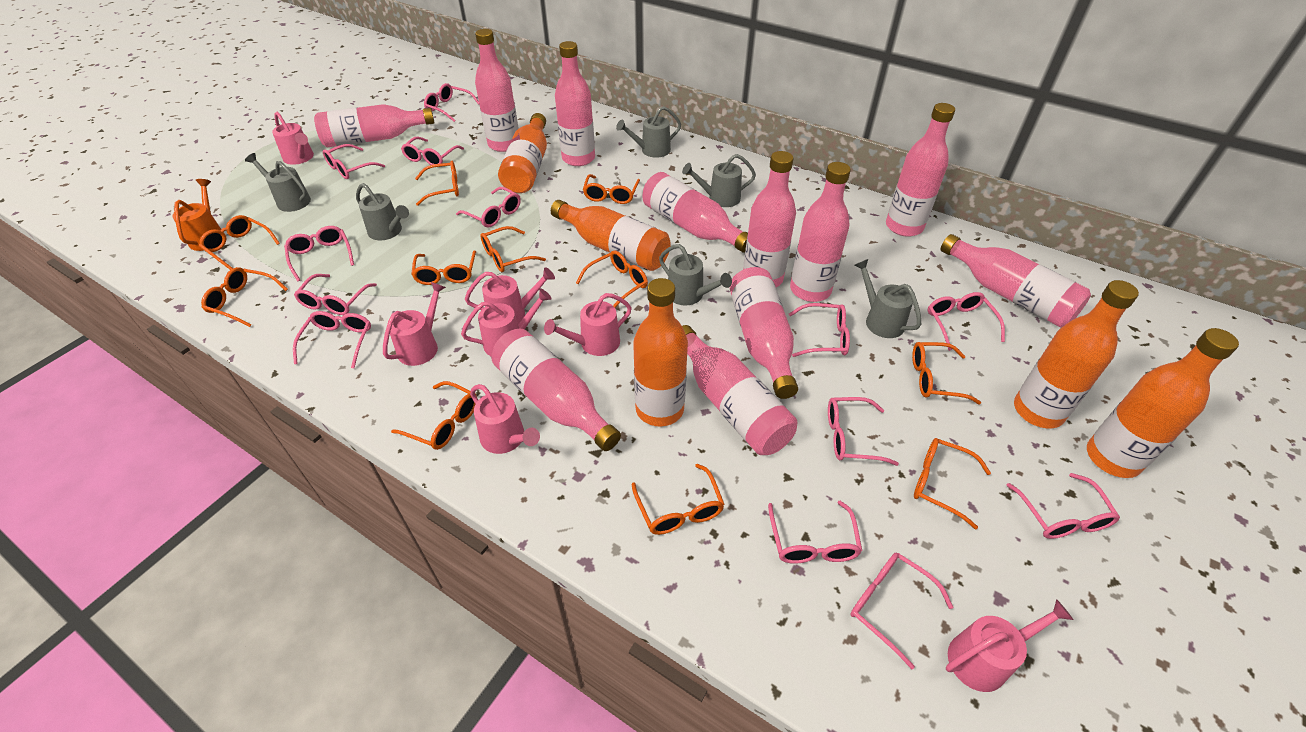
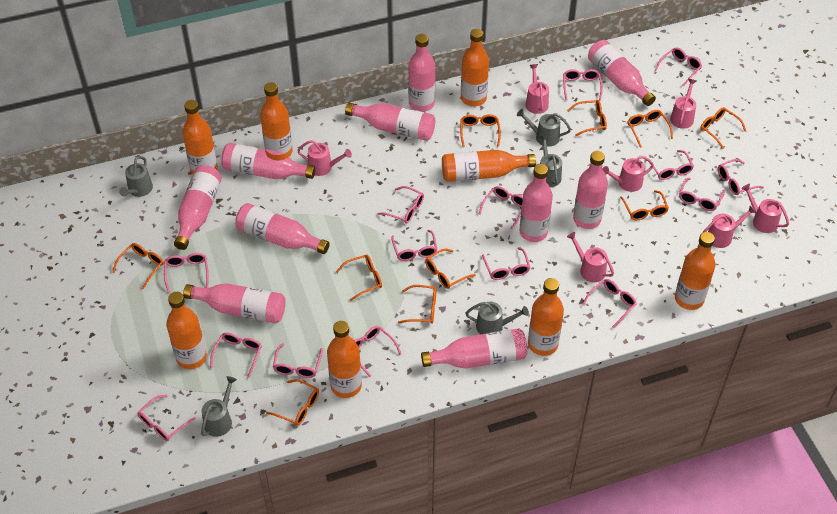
grey watering can: 6 -> 5
orange bottle: 5 -> 8
orange glasses: 11 -> 10
orange watering can: 1 -> 0
pink bottle: 11 -> 10
pink glasses: 13 -> 15

